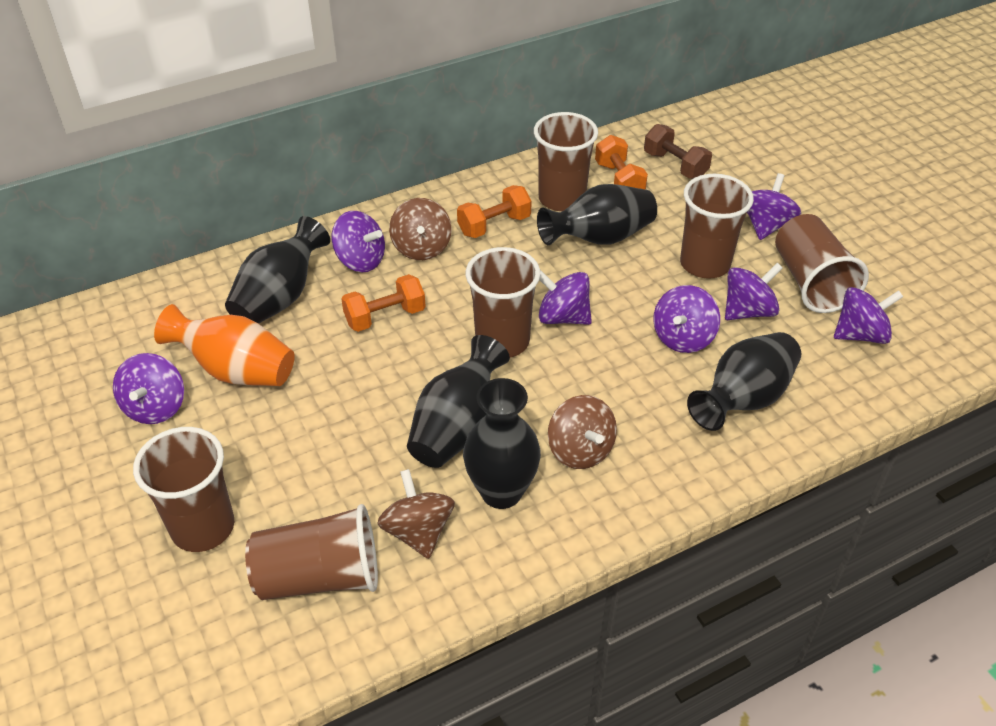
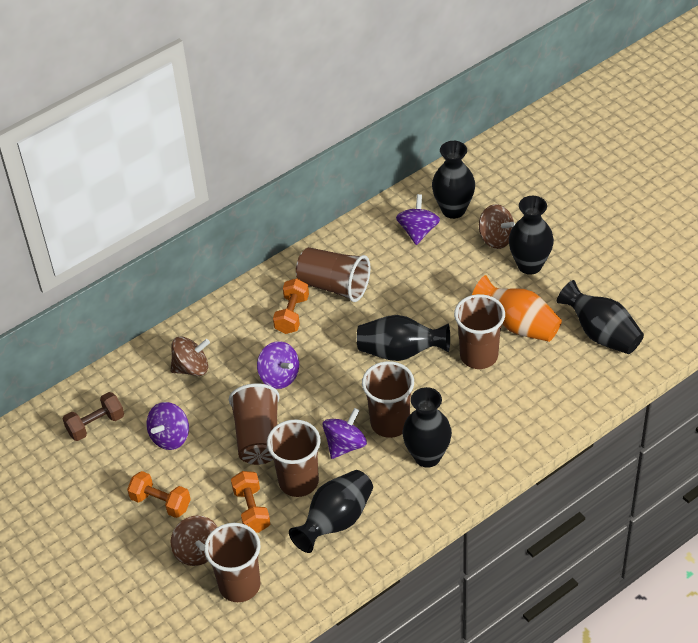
black vase: 5 -> 6
purple spinning top: 7 -> 4

